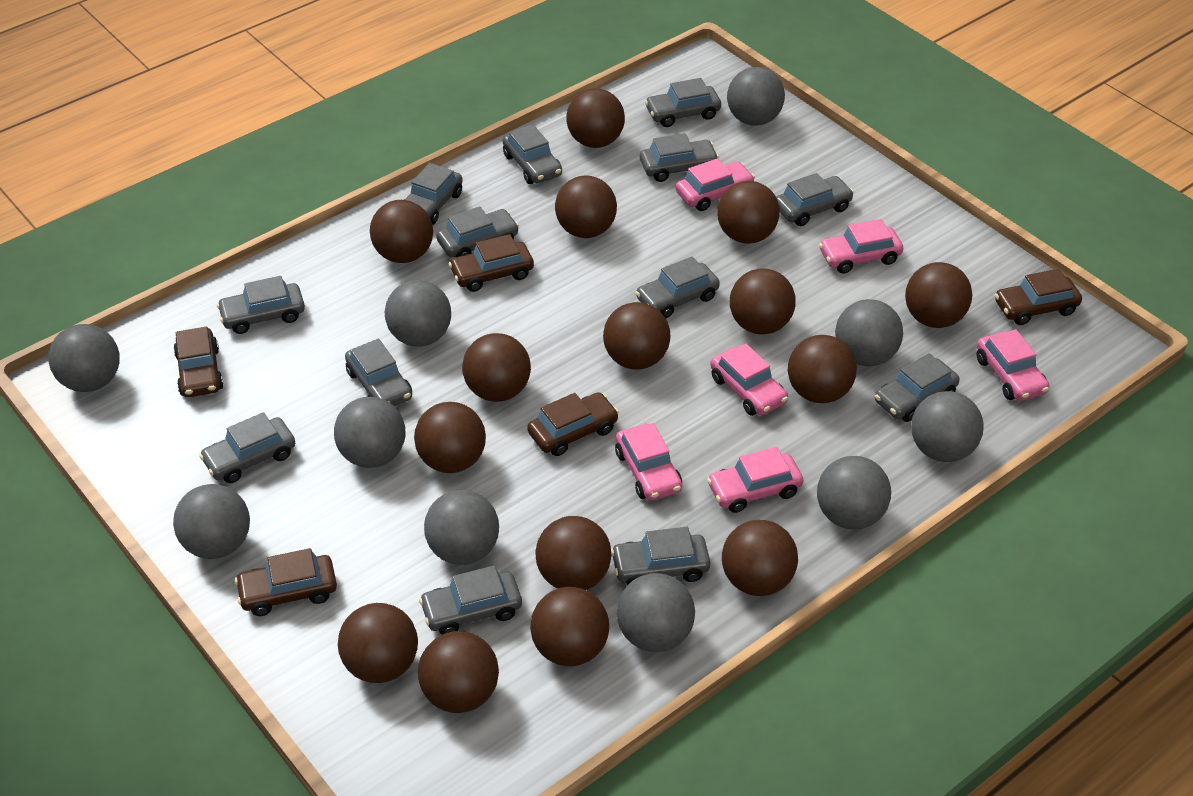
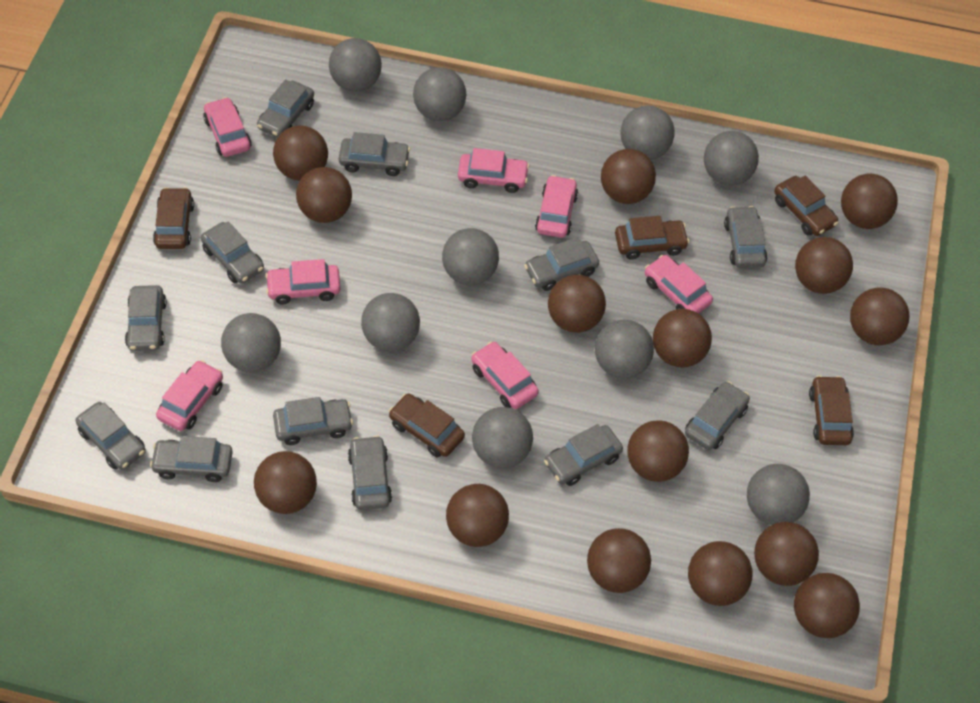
grey car: 13 -> 12
pink car: 6 -> 7

